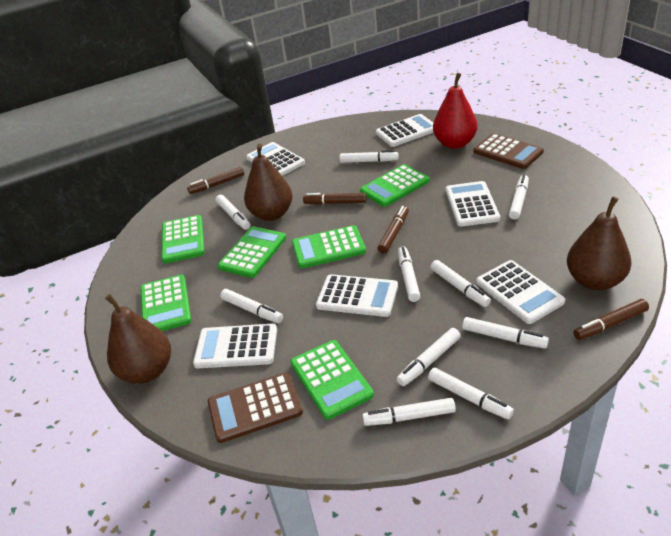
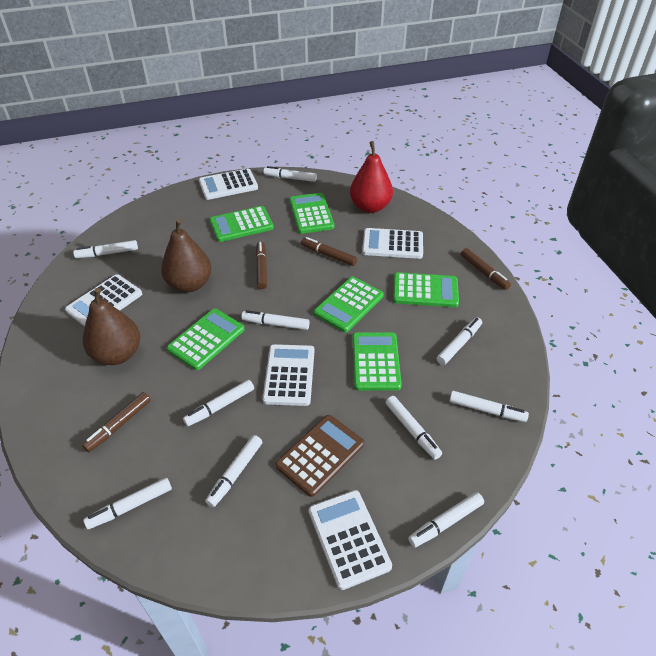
brown calculator: 2 -> 1
brown pear: 3 -> 2
white calculator: 6 -> 5

